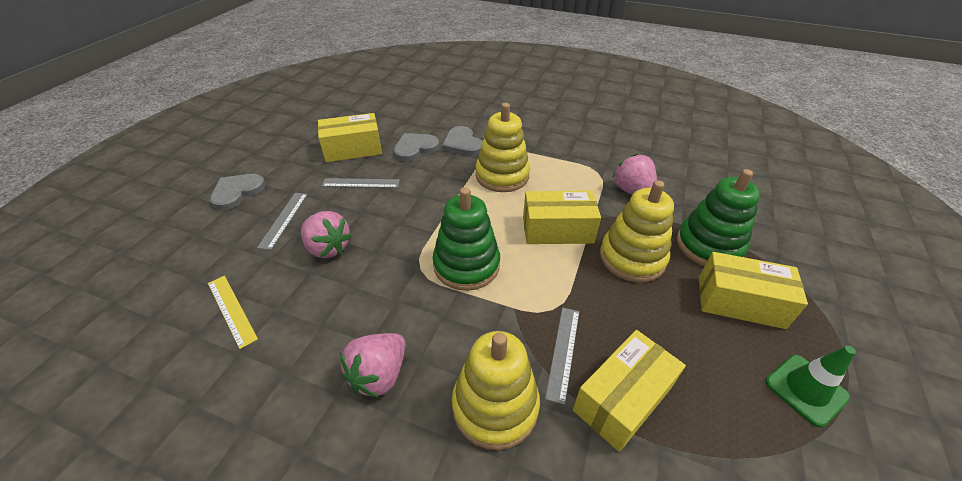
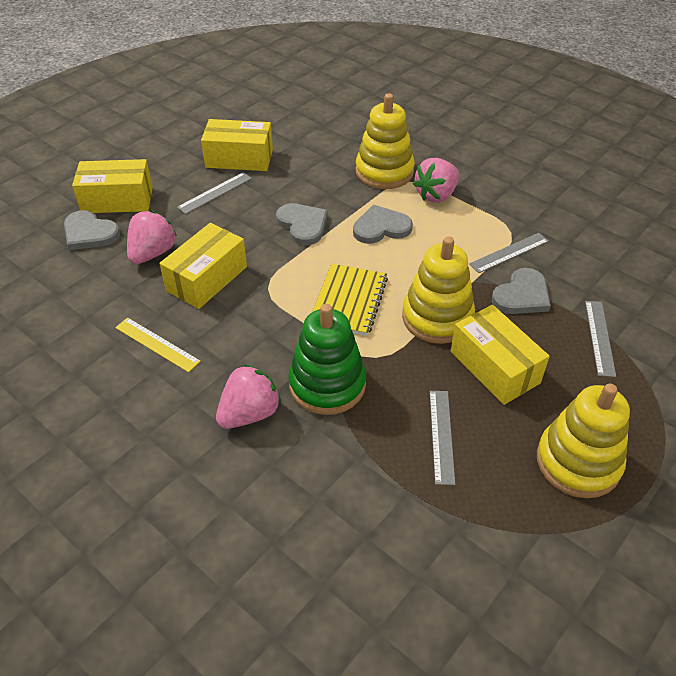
green stacking toy: 2 -> 1
green traffic cone: 1 -> 0
grey heart: 3 -> 4
grey ruler: 3 -> 4
yellow notebook: 0 -> 1

